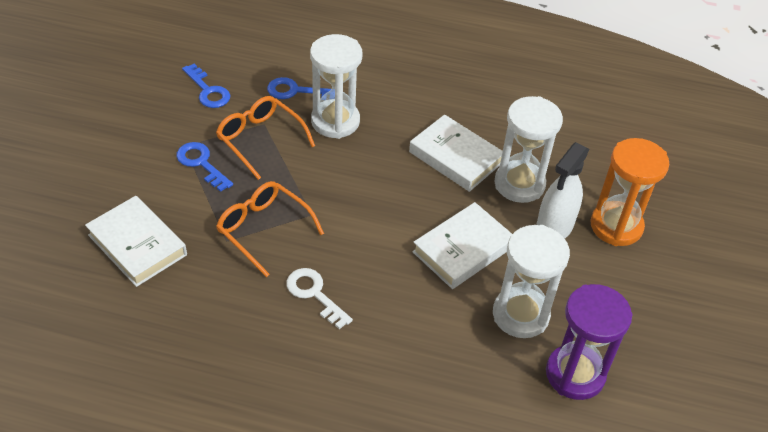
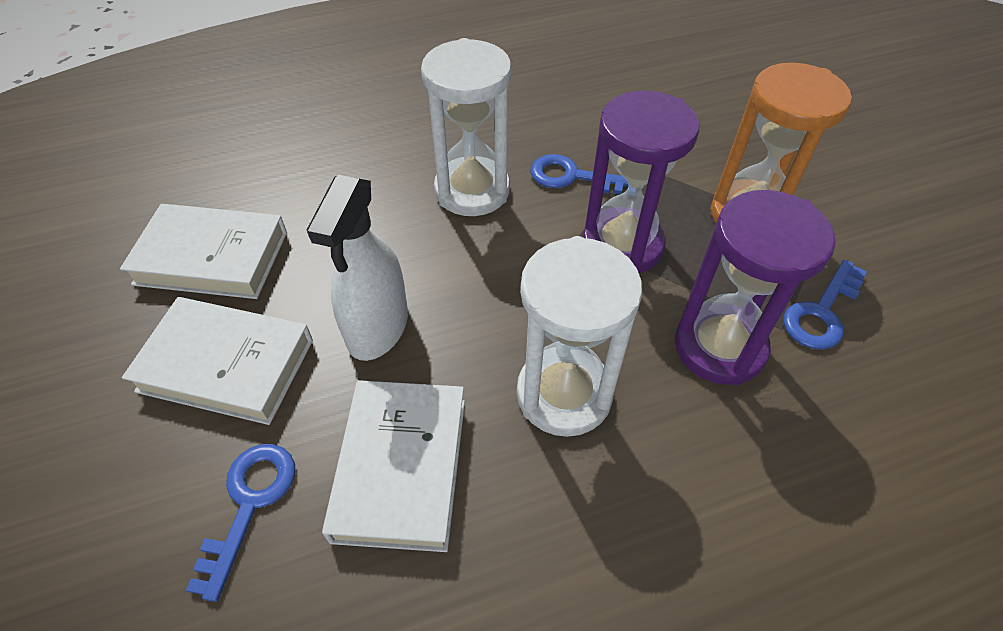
orange glasses: 2 -> 0
purple hourglass: 1 -> 2
white hourglass: 3 -> 2
white key: 1 -> 0

